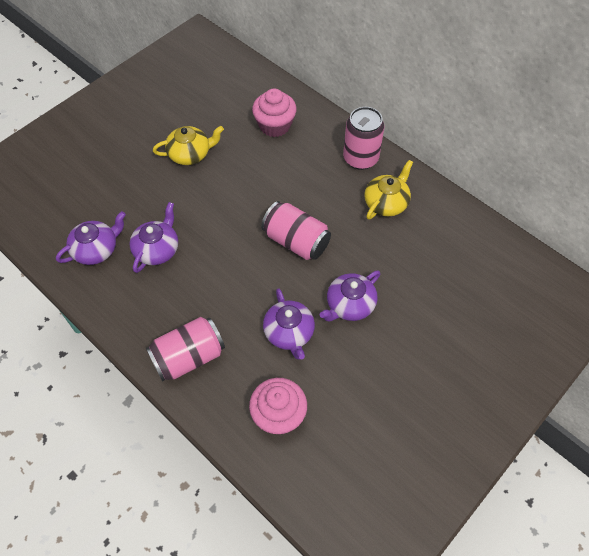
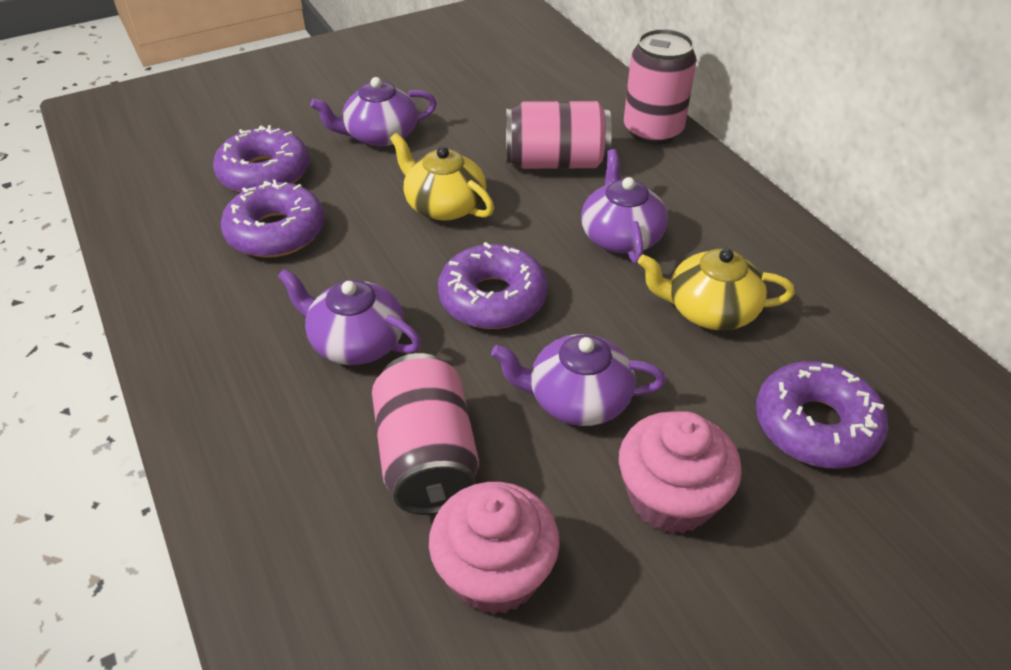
purple donut: 0 -> 4

